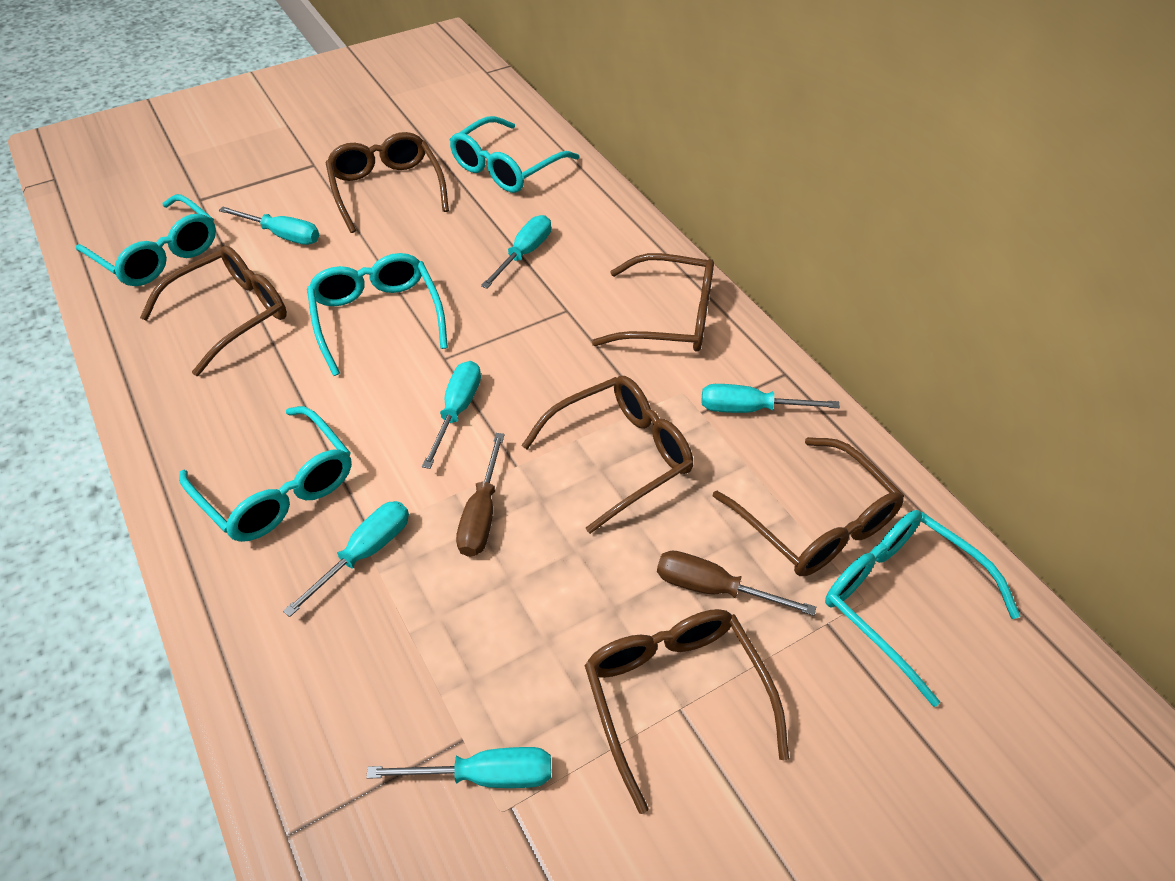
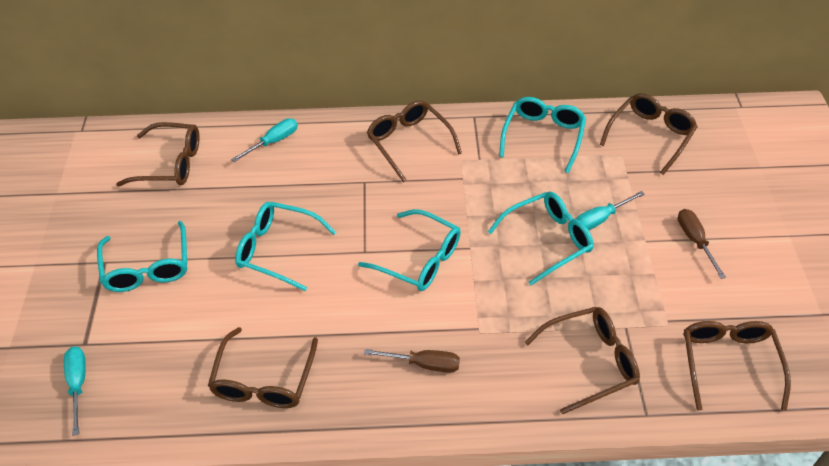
turquoise screwdriver: 6 -> 3

